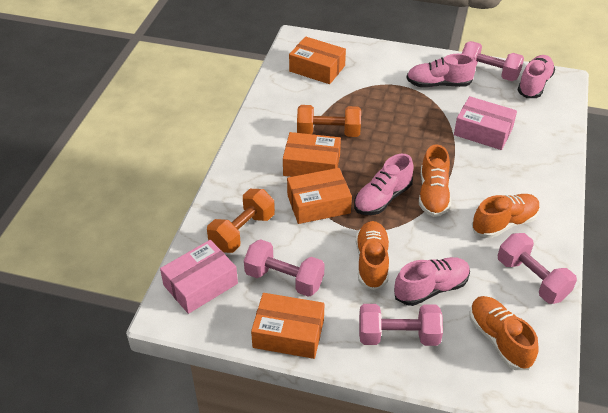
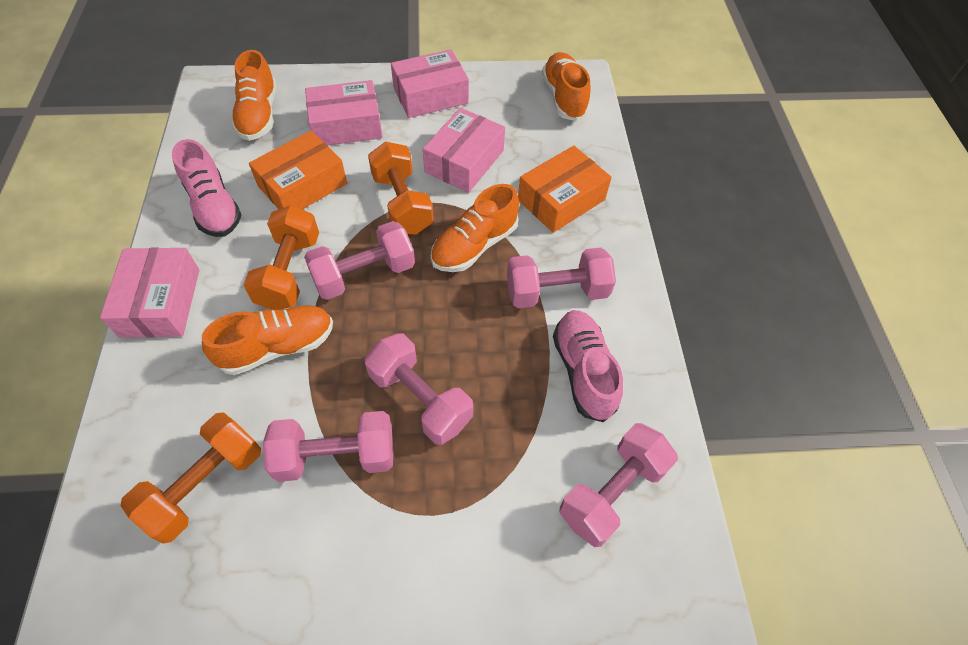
orange box: 4 -> 2
orange dumbbell: 2 -> 3
pink box: 2 -> 4
pink dumbbell: 4 -> 5
pink shoe: 4 -> 2

